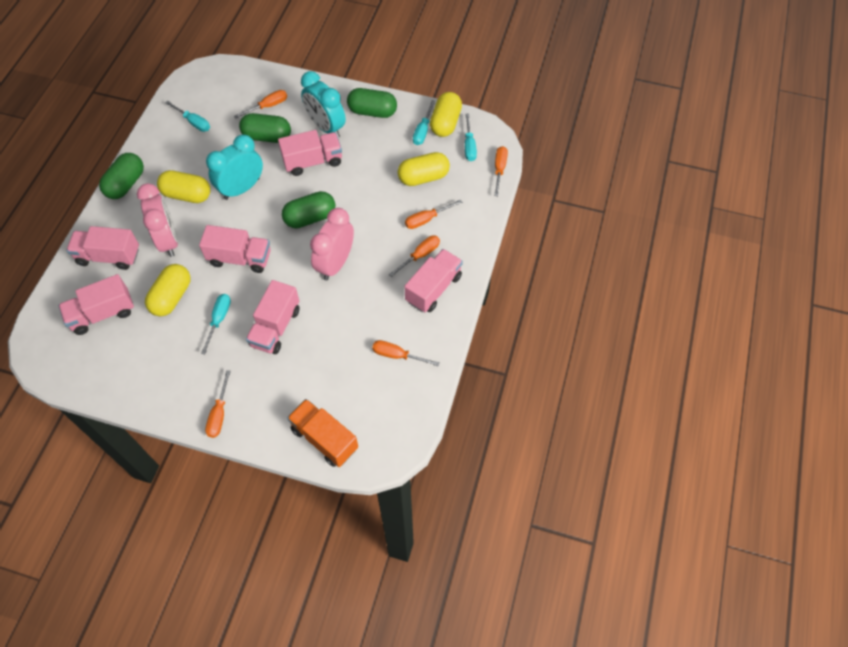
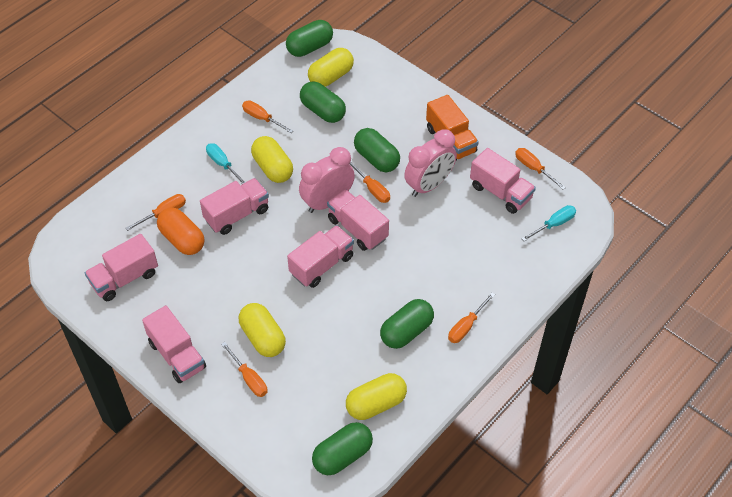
green capsule: 4 -> 5
orange capsule: 0 -> 1
turquoise clock: 2 -> 0
turquoise screwdriver: 4 -> 2

